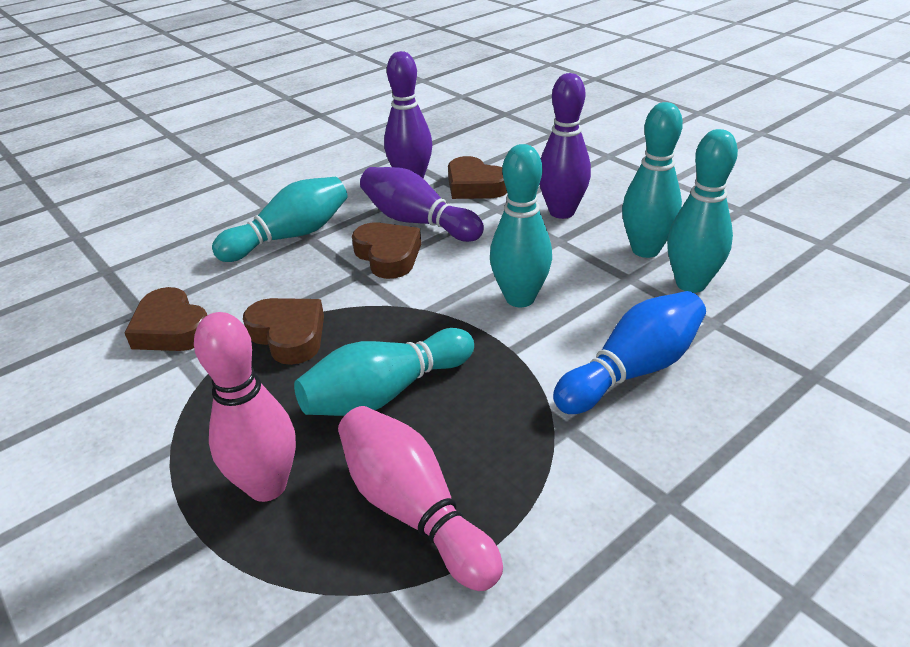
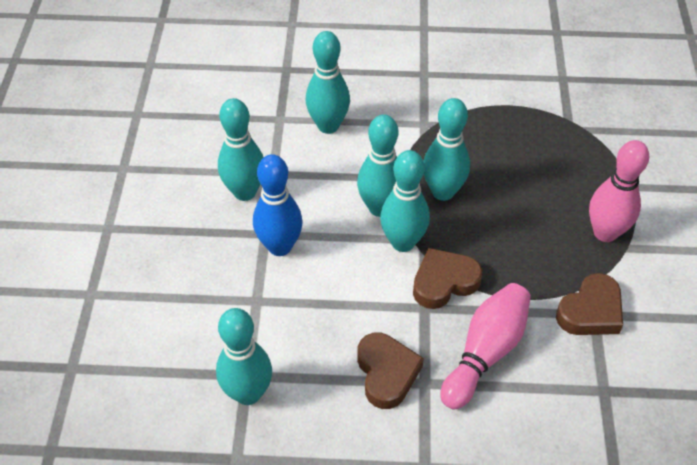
brown heart: 4 -> 3
purple bowling pin: 3 -> 0
turquoise bowling pin: 5 -> 6

